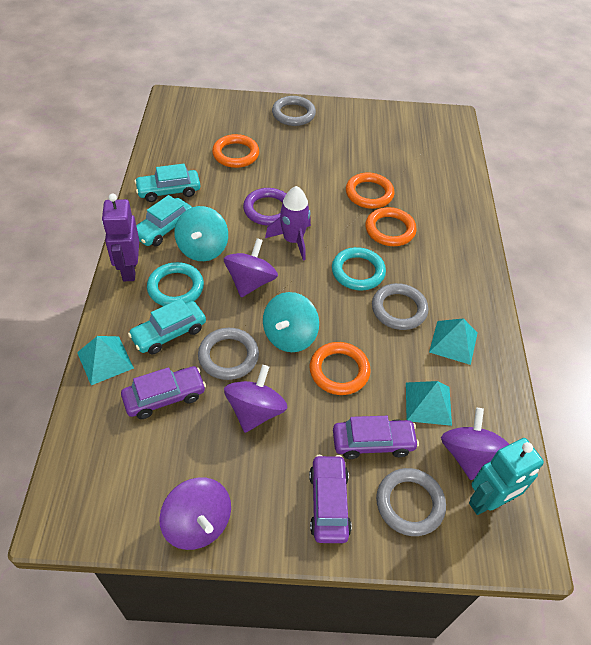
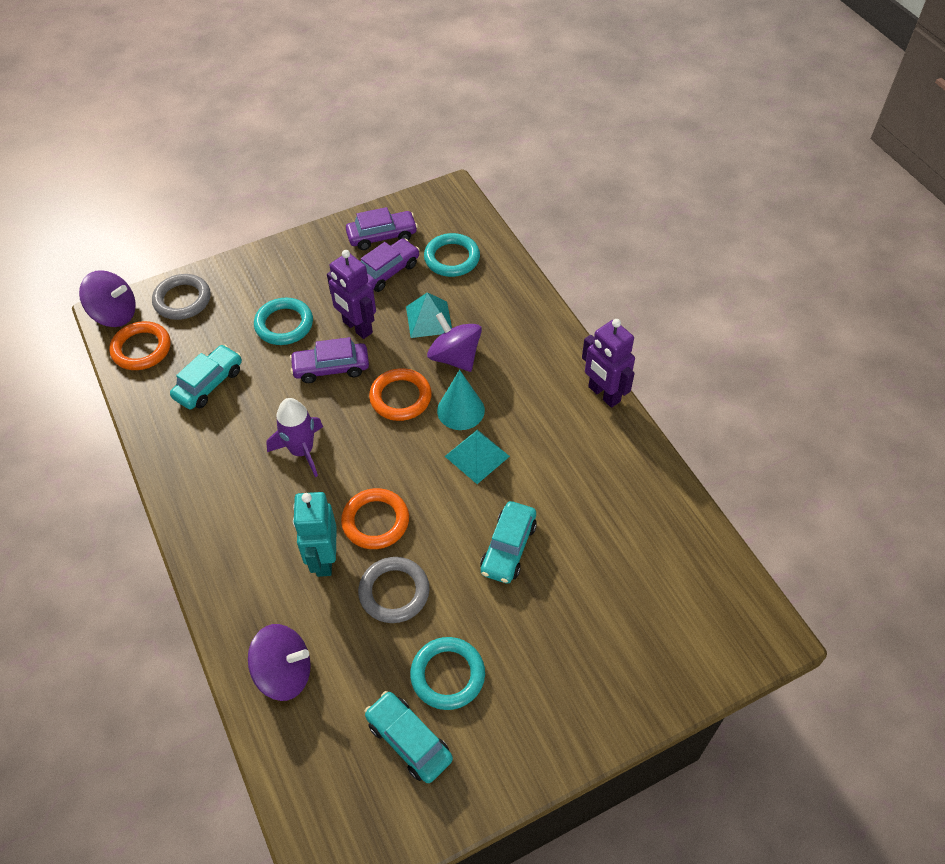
grey ring: 4 -> 2
orange ring: 4 -> 3
purple ring: 1 -> 0
purple robot: 1 -> 2
purple spinning top: 4 -> 3
turquoise cone: 0 -> 1
turquoise pyramid: 3 -> 2
turquoise ring: 2 -> 3
turquoise spinning top: 2 -> 0

